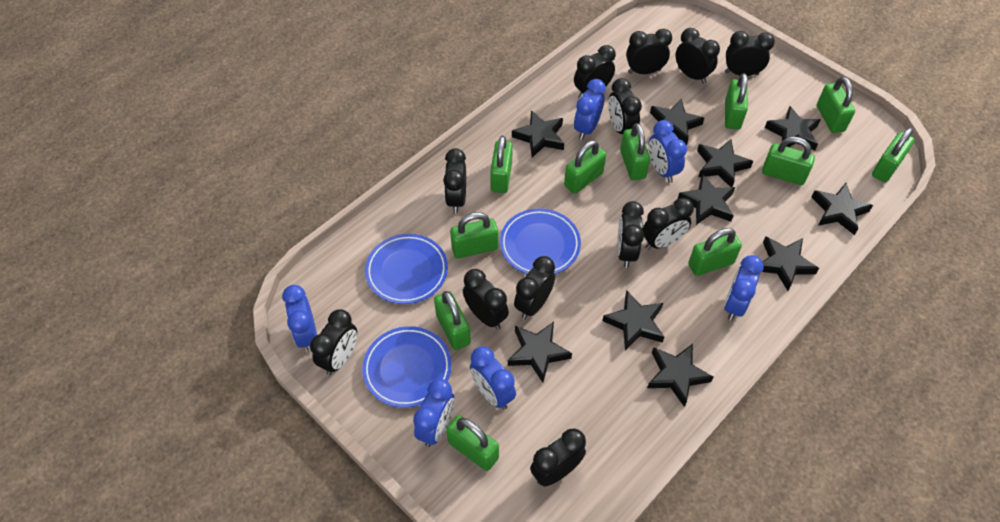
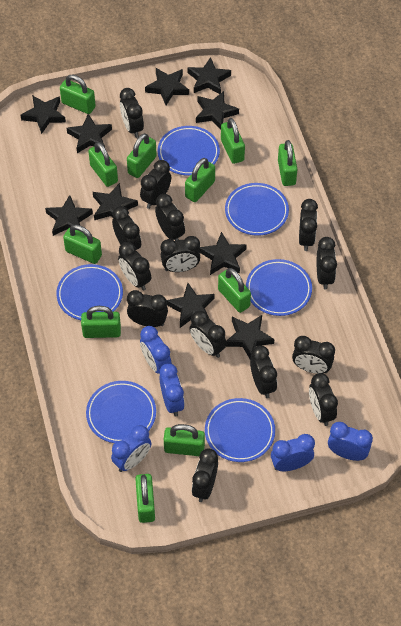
black clock: 12 -> 14
blue clock: 6 -> 5
blue plate: 3 -> 6

